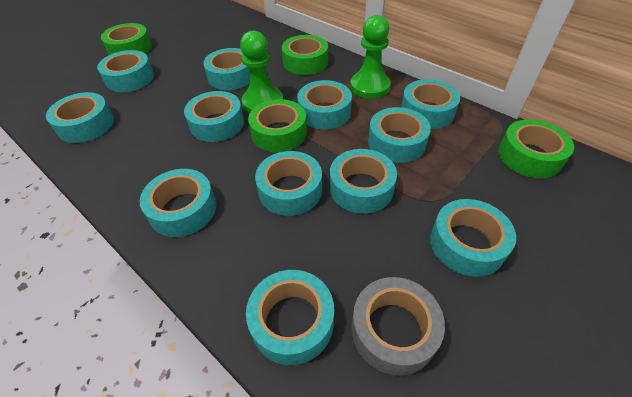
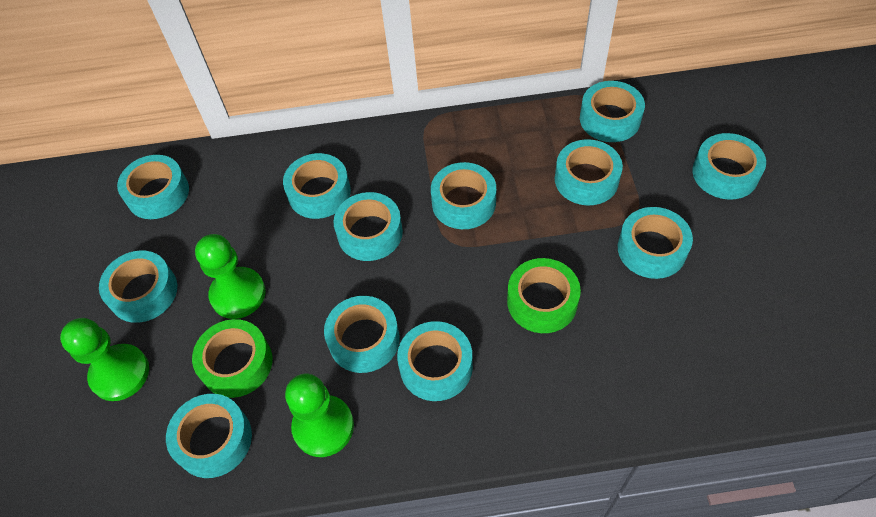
green pawn: 2 -> 3
green tape: 4 -> 2
grey tape: 1 -> 0

